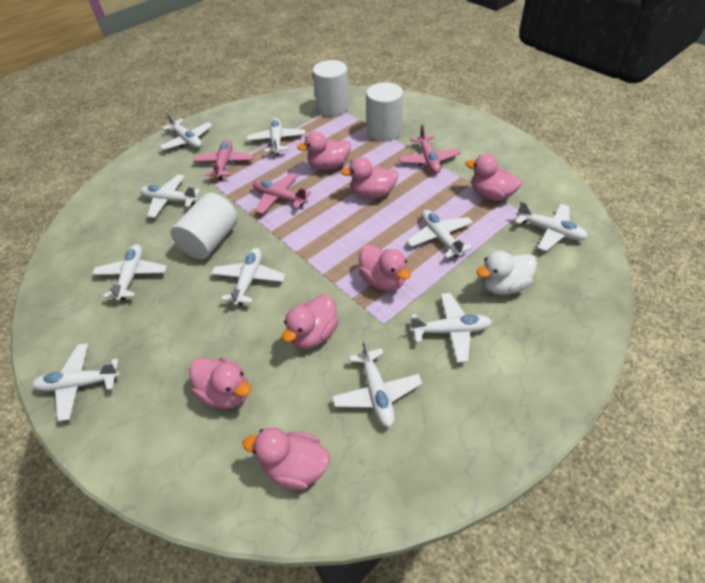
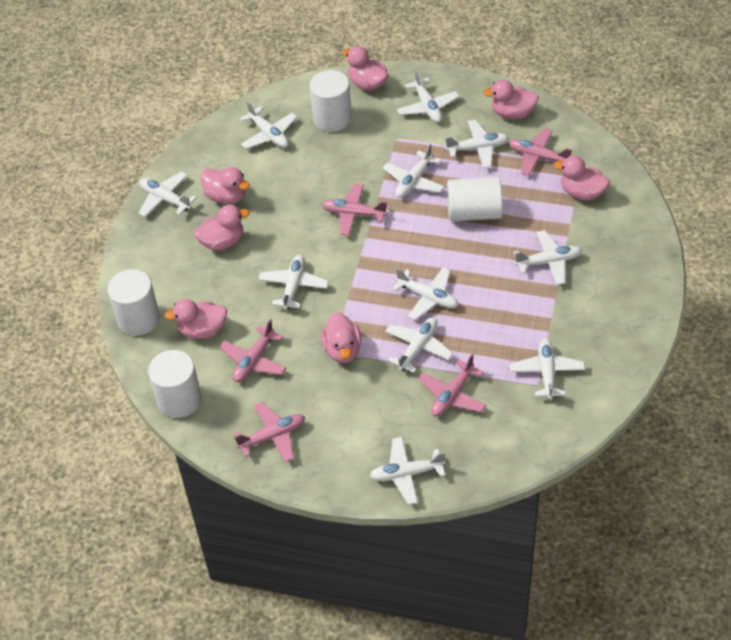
pink plane: 3 -> 5
white cylinder: 3 -> 4
white duck: 1 -> 0
white plane: 10 -> 11

